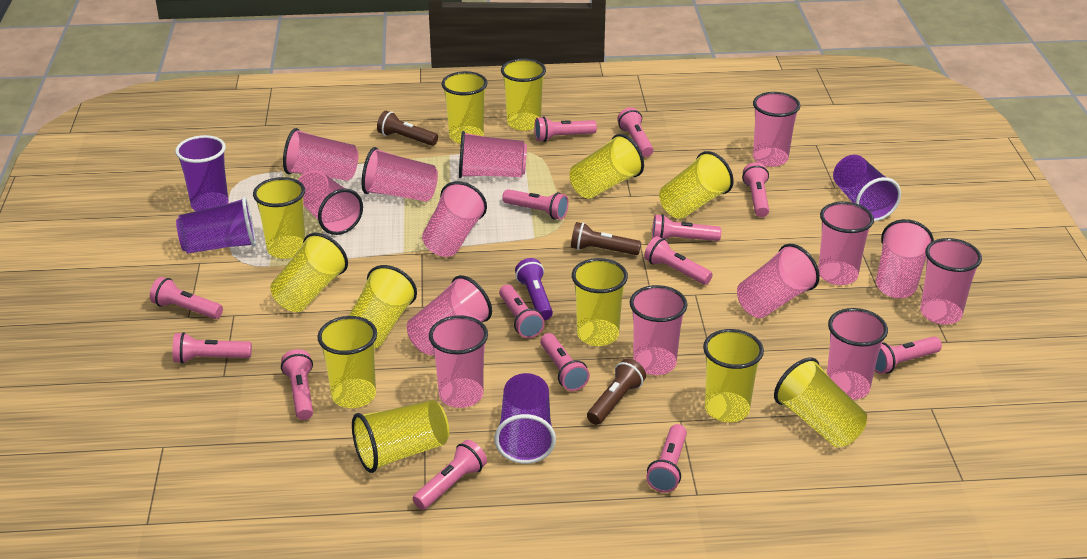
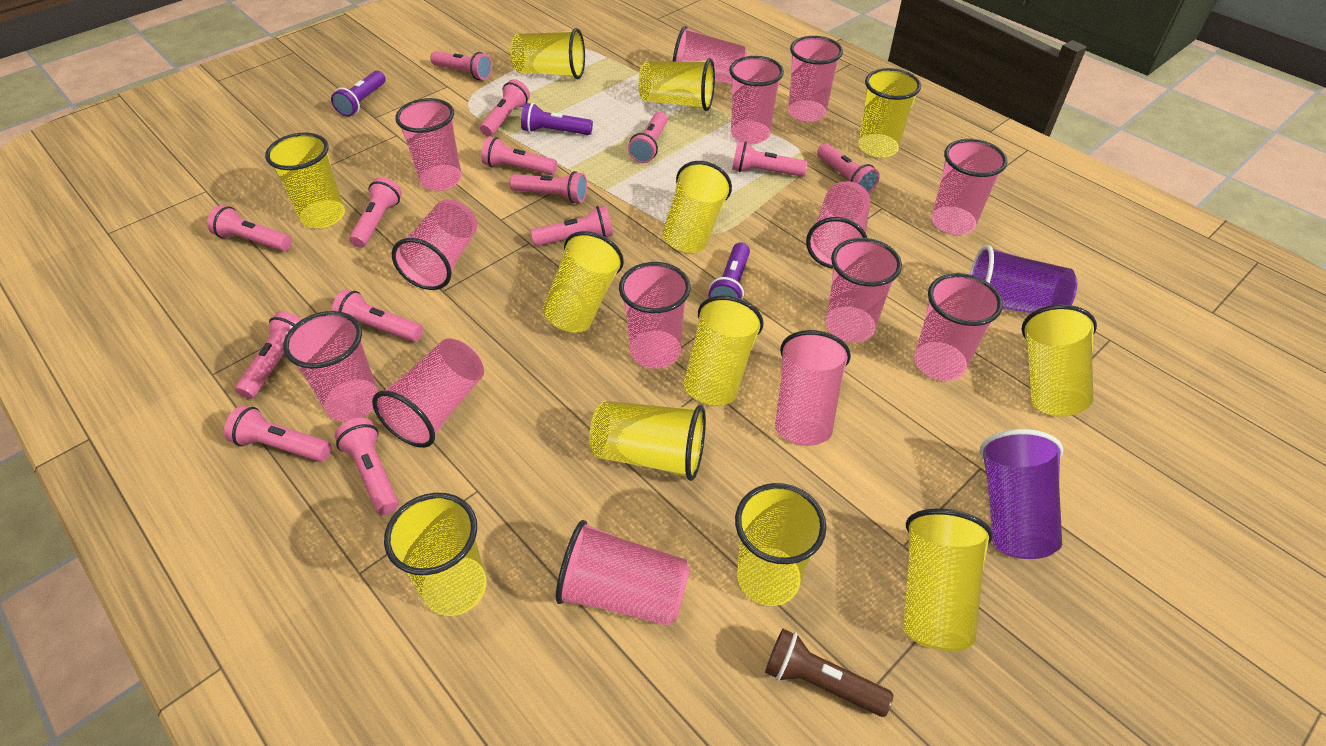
brown flashlight: 3 -> 1
purple cup: 4 -> 2
purple flashlight: 1 -> 3

